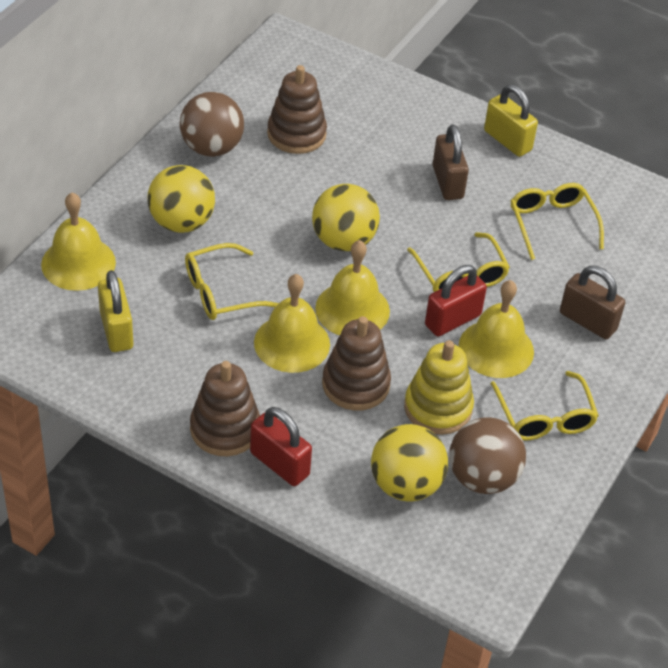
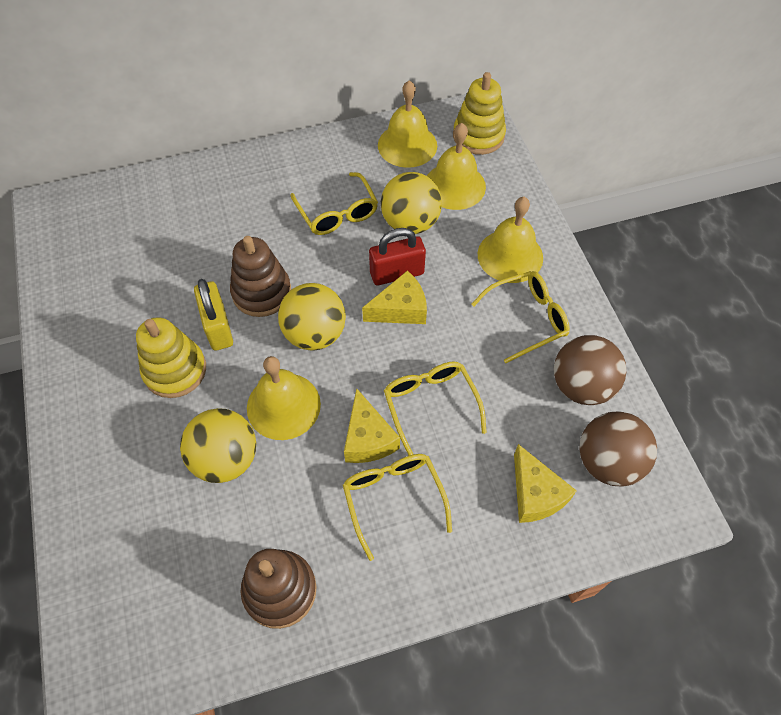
brown padlock: 2 -> 0
brown stacking toy: 3 -> 2
red padlock: 2 -> 1
yellow cheese: 0 -> 3
yellow padlock: 2 -> 1
yellow stacking toy: 1 -> 2

